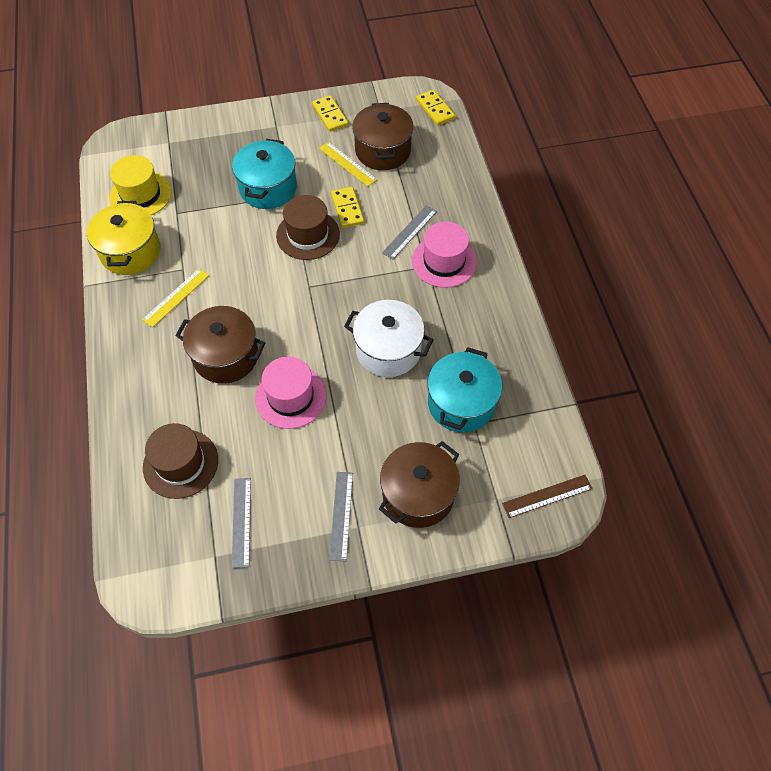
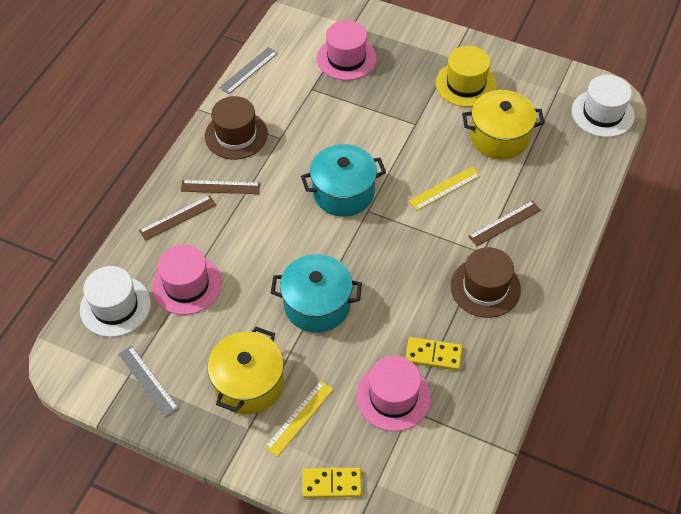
brown pot: 3 -> 0
brown ruler: 1 -> 3
grey ruler: 3 -> 2
pink hat: 2 -> 3
white hat: 0 -> 2
white pot: 1 -> 0
yellow domino: 3 -> 2
yellow pot: 1 -> 2

